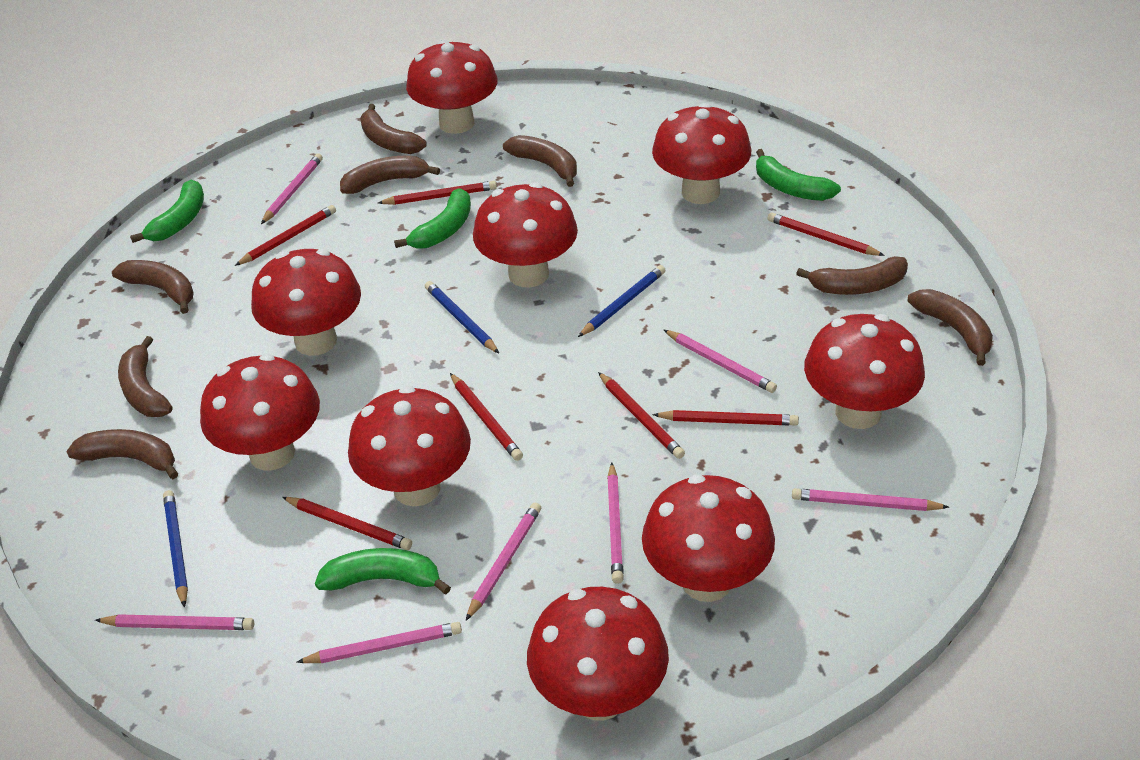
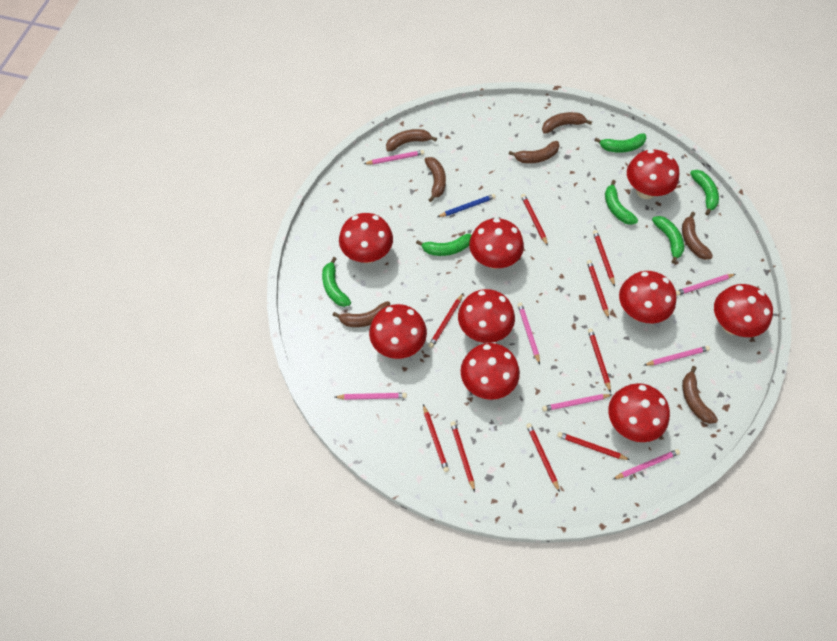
blue pencil: 3 -> 1
brown banana: 8 -> 7
green banana: 4 -> 6
red pencil: 7 -> 9

